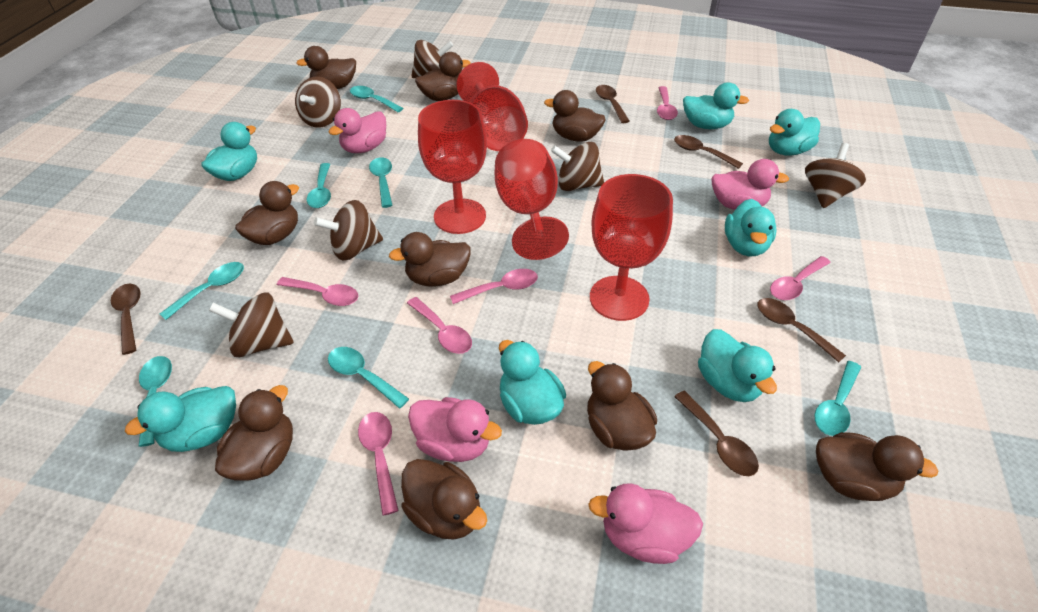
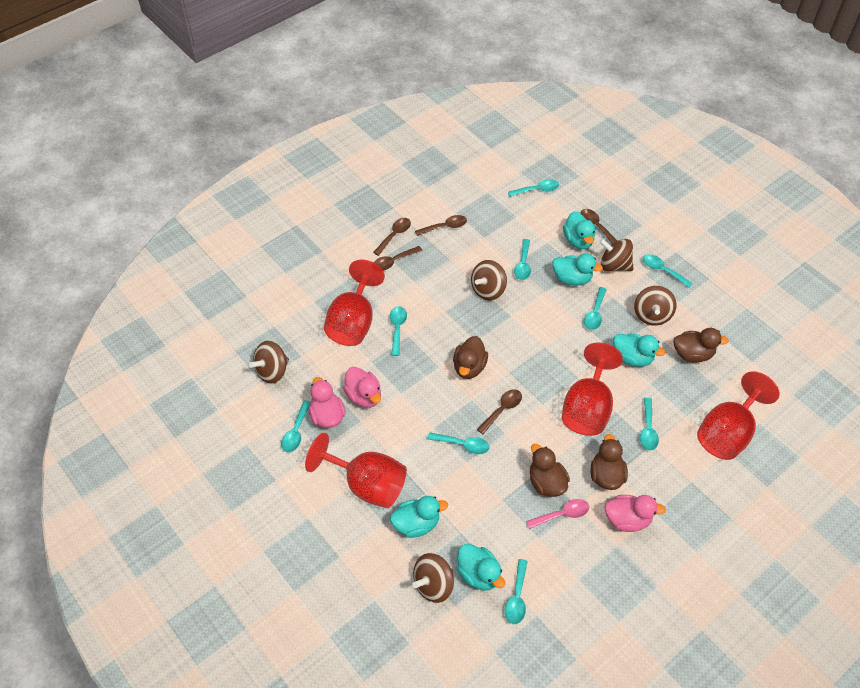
brown duck: 9 -> 4
brown spinning top: 6 -> 5
pink duck: 4 -> 3
pink spoon: 6 -> 1
turquoise duck: 7 -> 5
turquoise spoon: 7 -> 9

